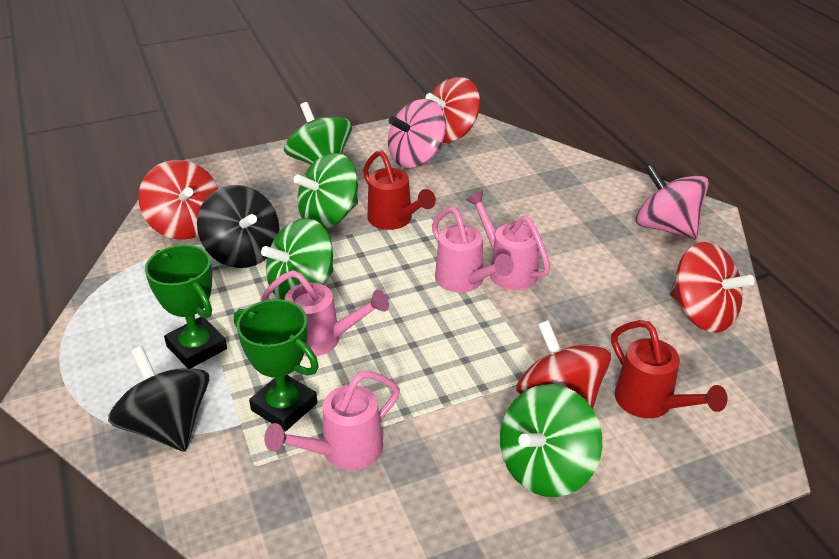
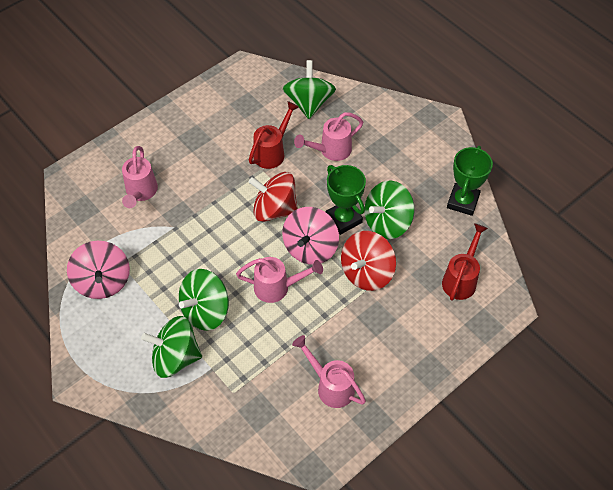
black spinning top: 2 -> 0
red spinning top: 4 -> 2

